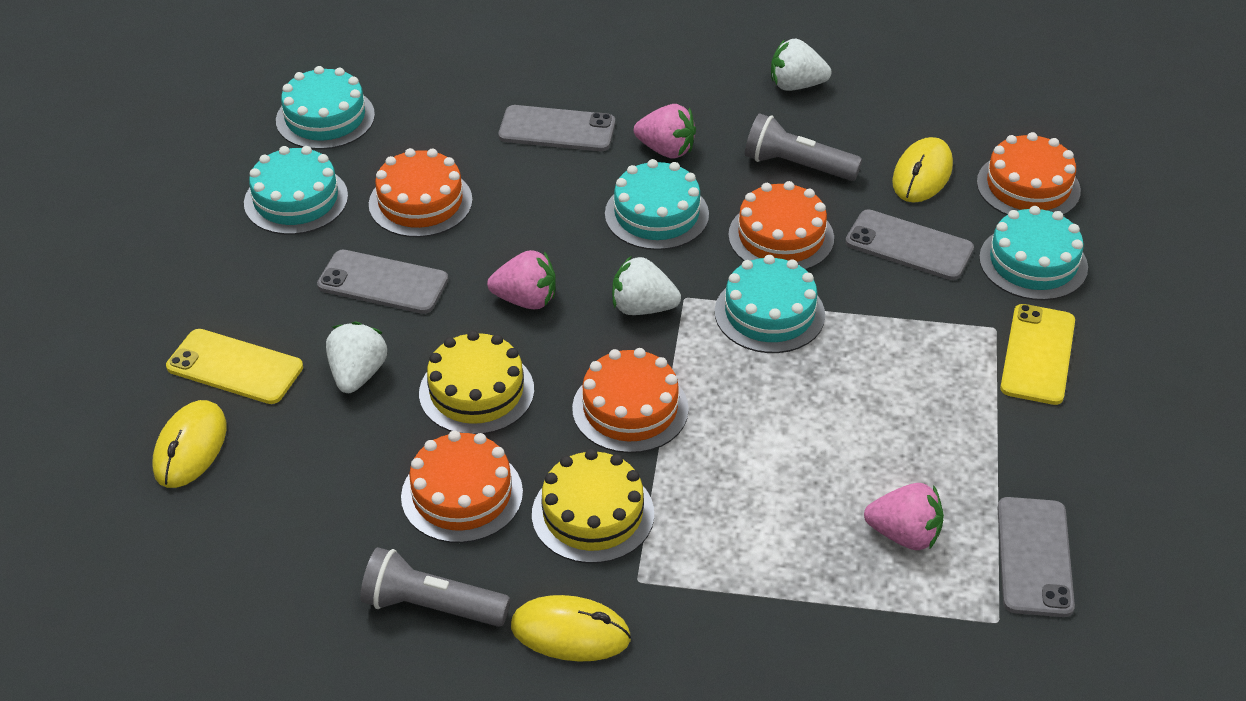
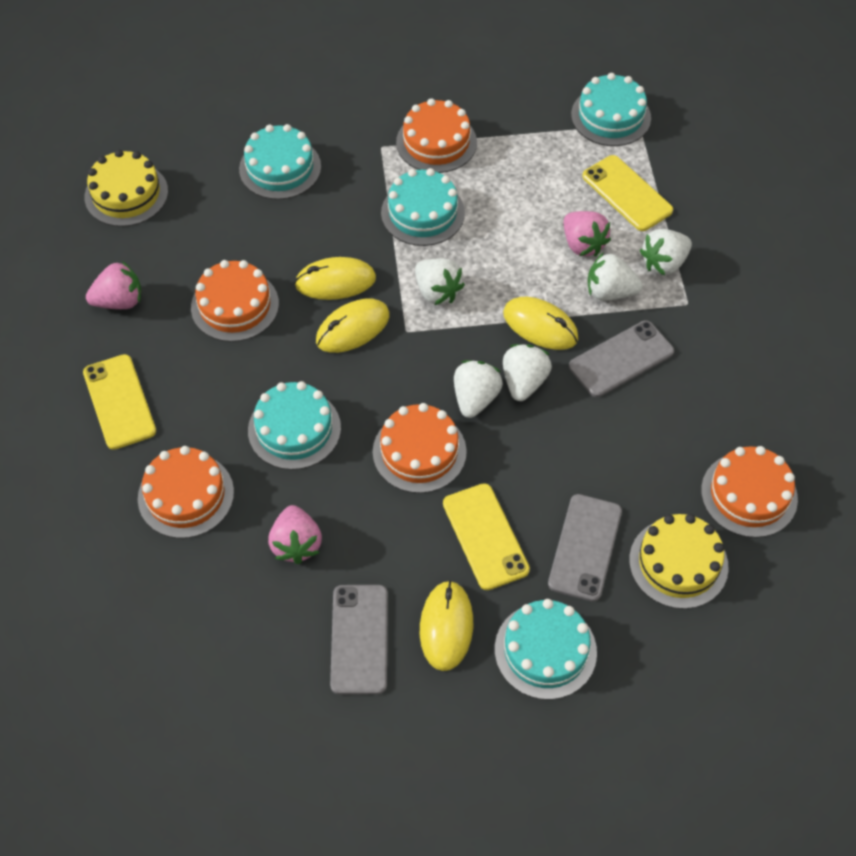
grey flashlight: 2 -> 0
grey phone: 4 -> 3
white strawberry: 3 -> 5
yellow mouse: 3 -> 4
yellow phone: 2 -> 3

